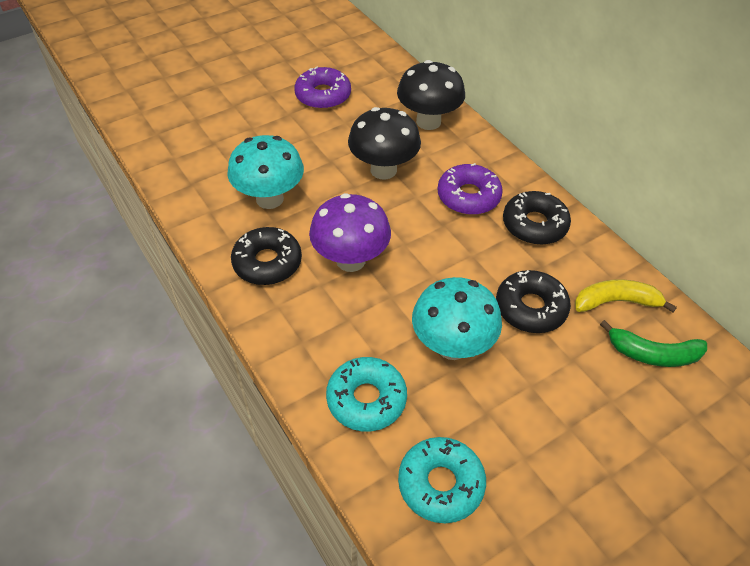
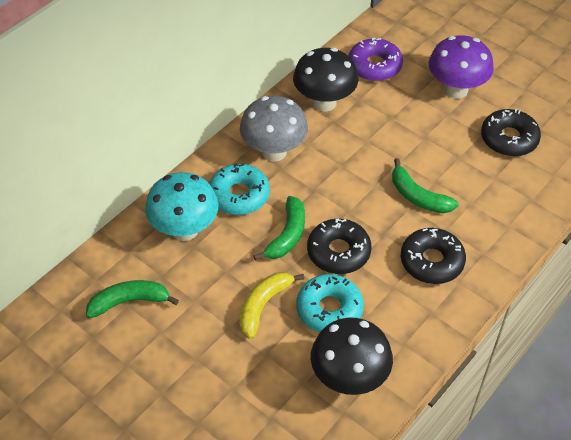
green banana: 1 -> 3
grey mushroom: 0 -> 1
purple donut: 2 -> 1
turquoise mushroom: 2 -> 1

